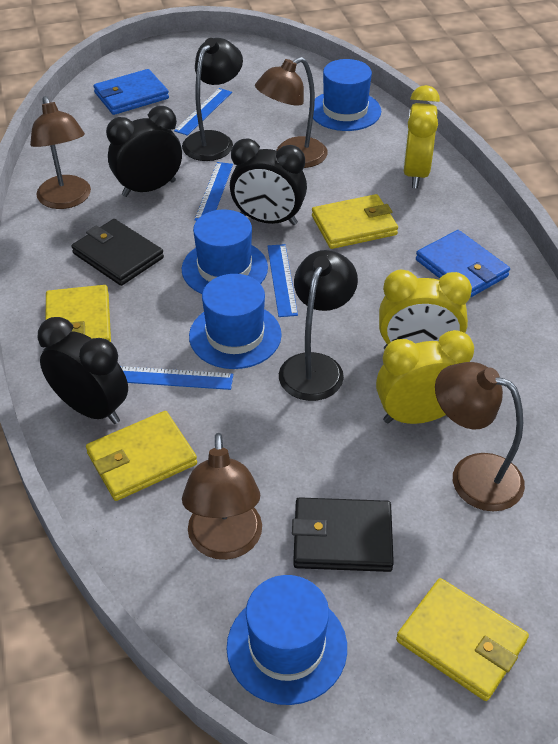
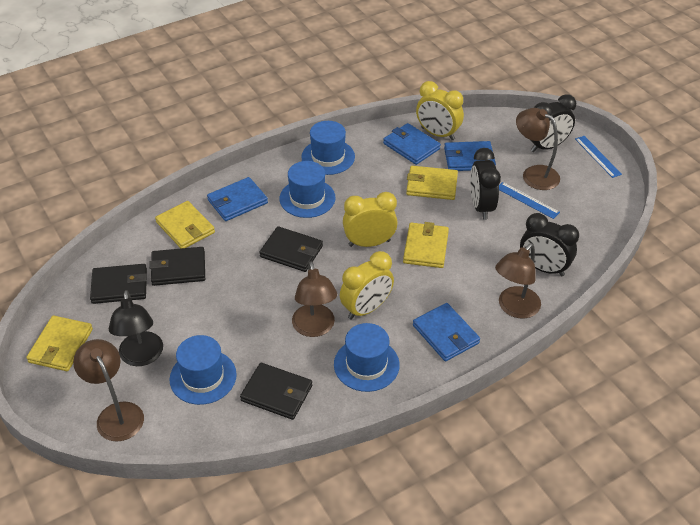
black lamp: 2 -> 1
black wallet: 2 -> 4
blue ruler: 4 -> 2
blue wallet: 2 -> 4

